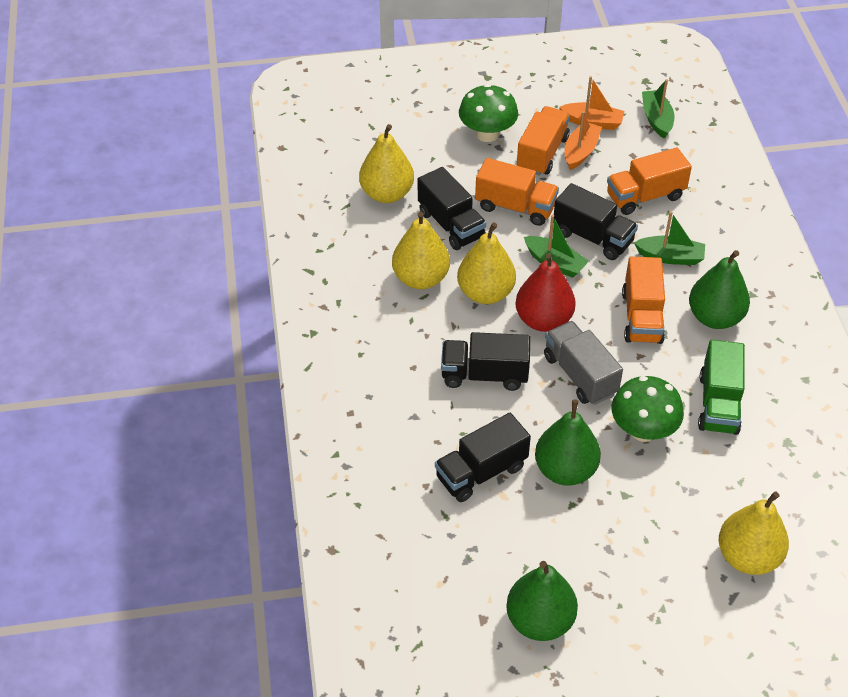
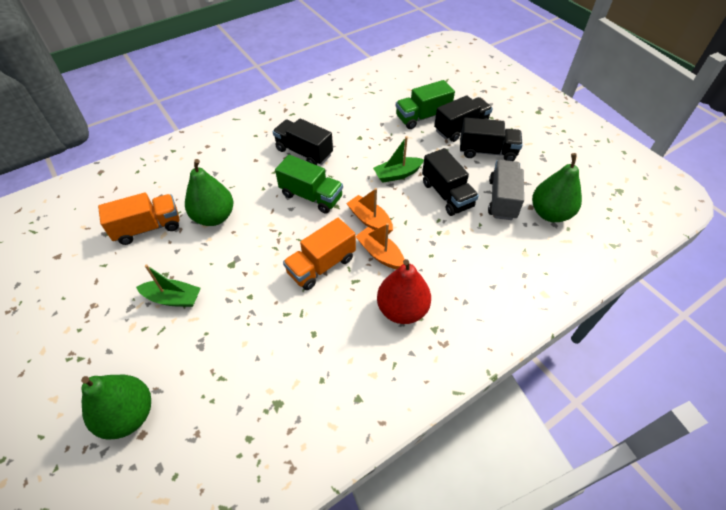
green boat: 3 -> 2
green mushroom: 2 -> 0
green truck: 1 -> 2
orange truck: 4 -> 2
yellow pear: 4 -> 0

